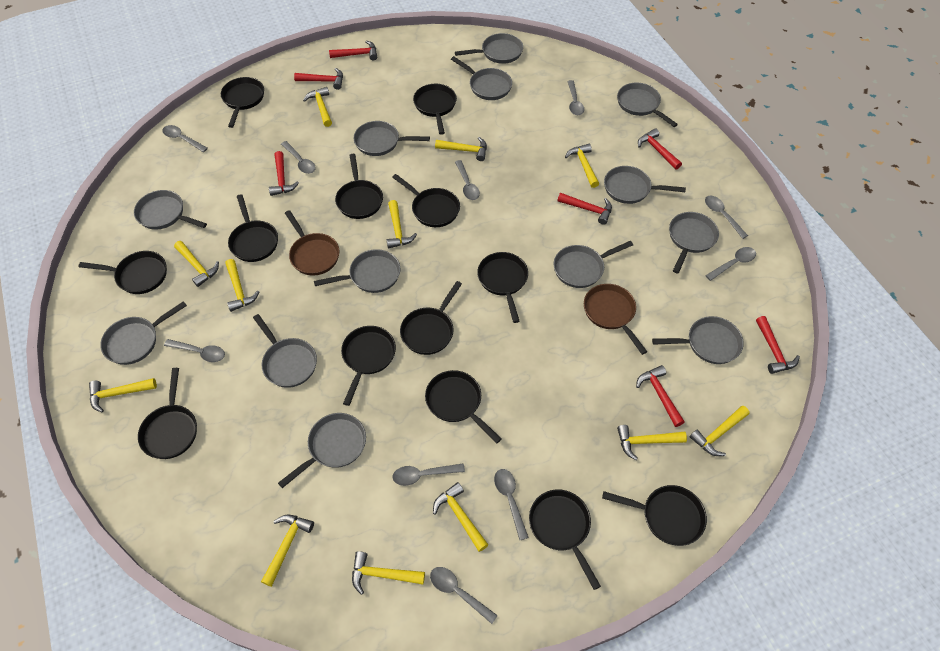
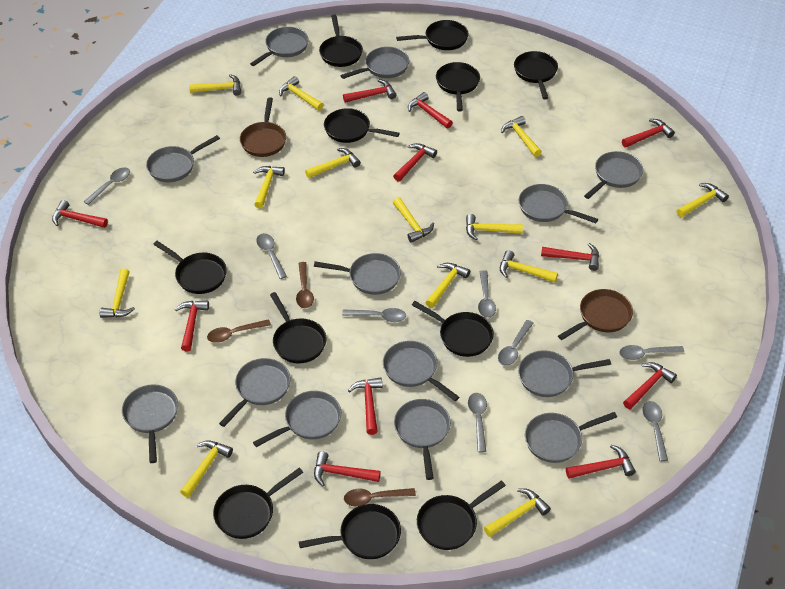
black pan: 13 -> 11
brown spoon: 0 -> 3
grey spoon: 10 -> 8
red hammer: 7 -> 11
yellow hammer: 12 -> 13

